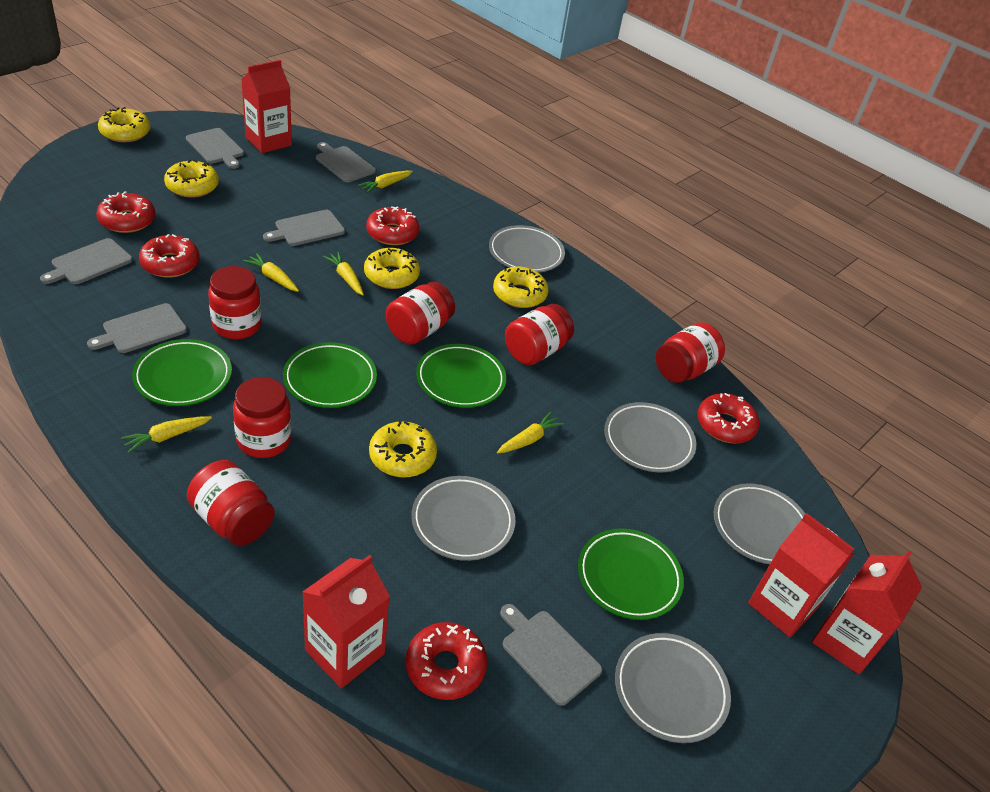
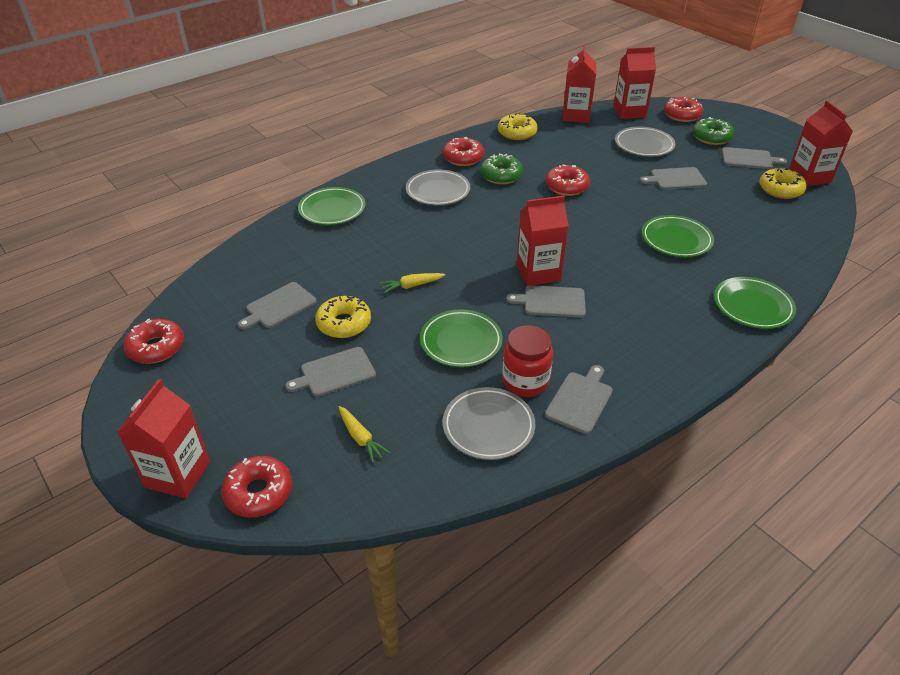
green donut: 0 -> 2
grey plate: 5 -> 3
red carton: 4 -> 5
red jar: 6 -> 1
yellow carrot: 5 -> 2
yellow donut: 5 -> 3

